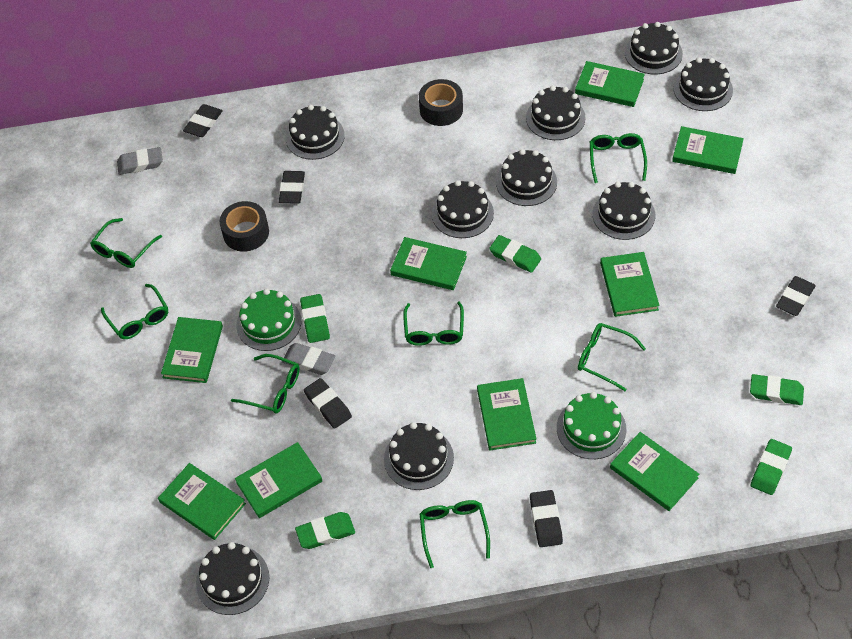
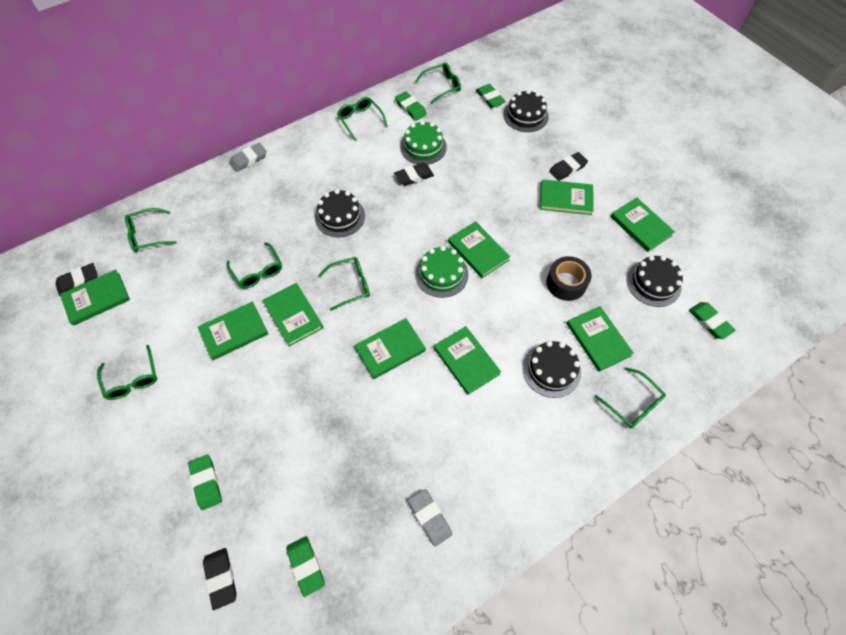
black cake: 9 -> 4
black eraser: 5 -> 4
black tape: 2 -> 1

